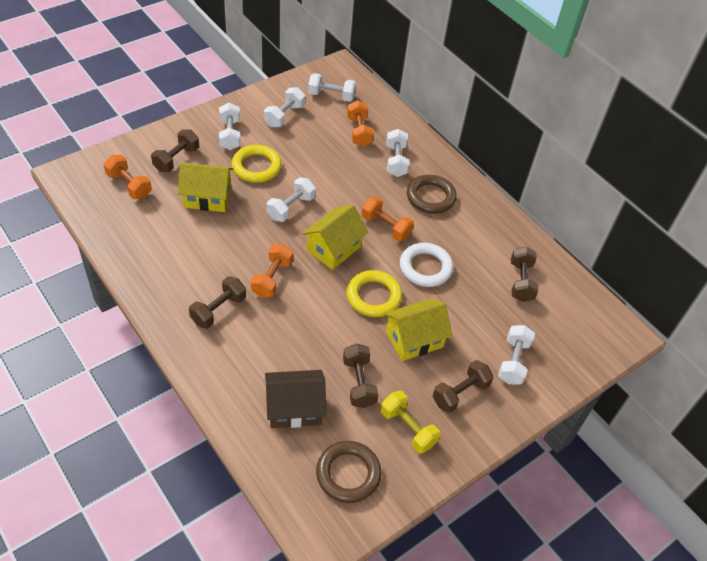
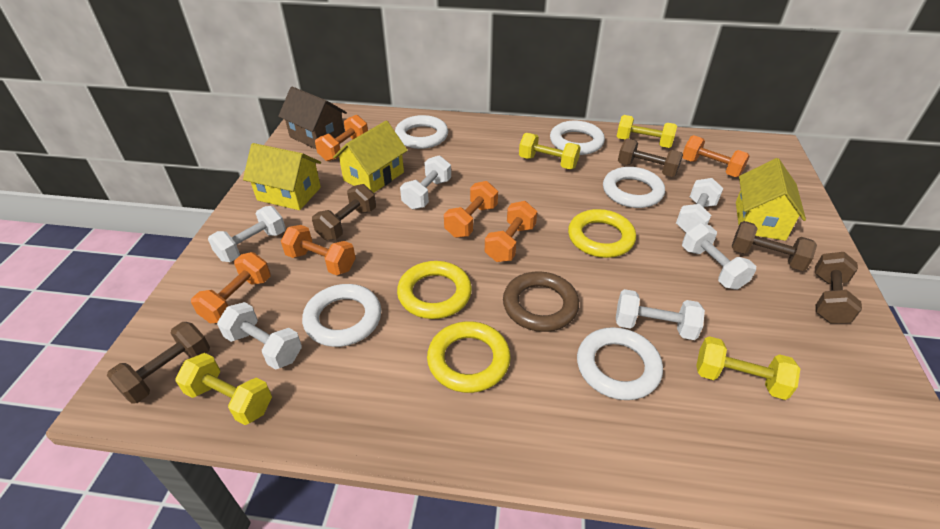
brown ring: 2 -> 1
orange dumbbell: 4 -> 6
white ring: 1 -> 5
yellow dumbbell: 1 -> 4
yellow ring: 2 -> 3

